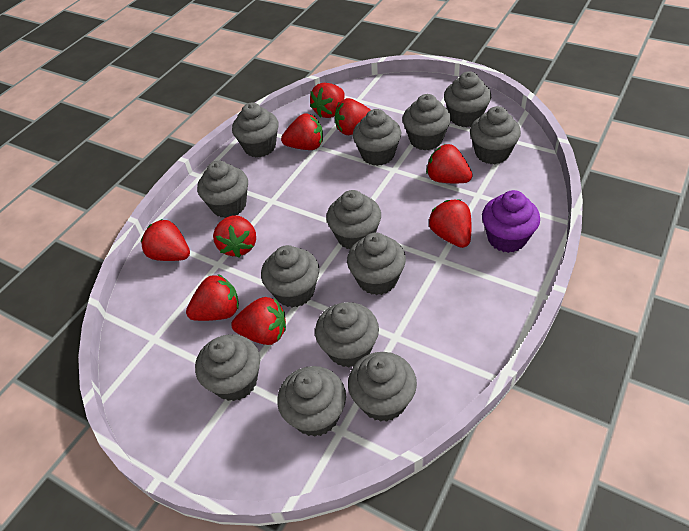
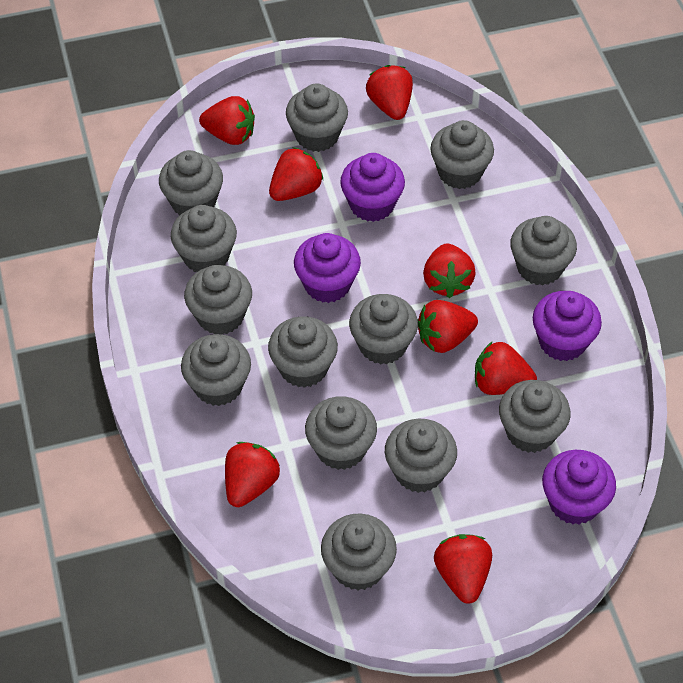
purple cupcake: 1 -> 4
red strawberry: 9 -> 8

